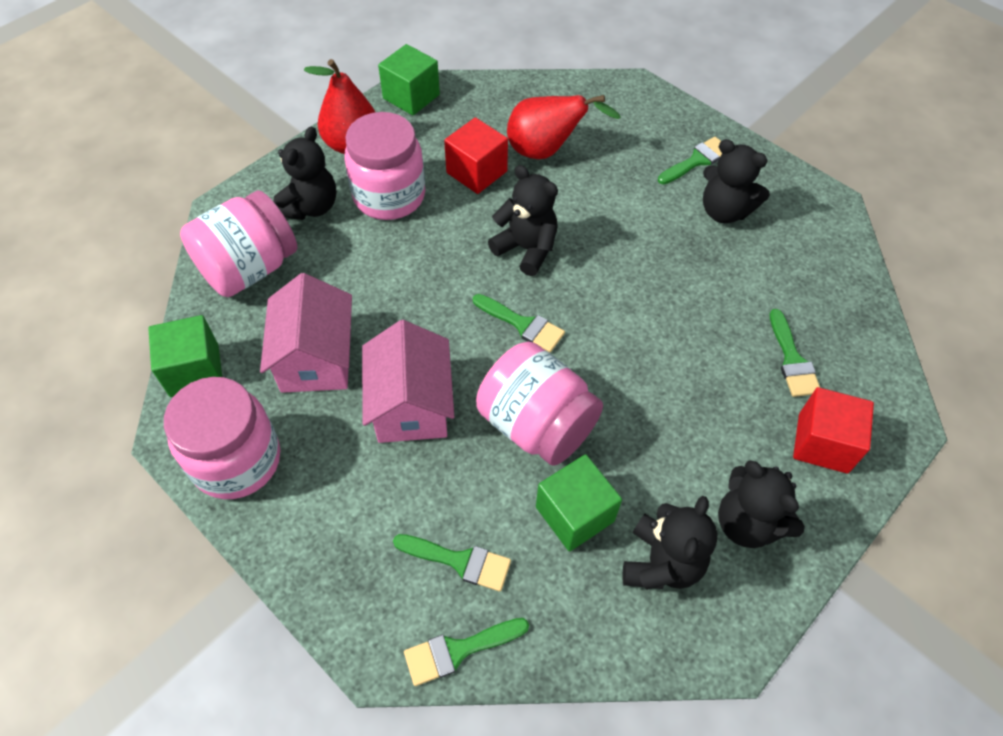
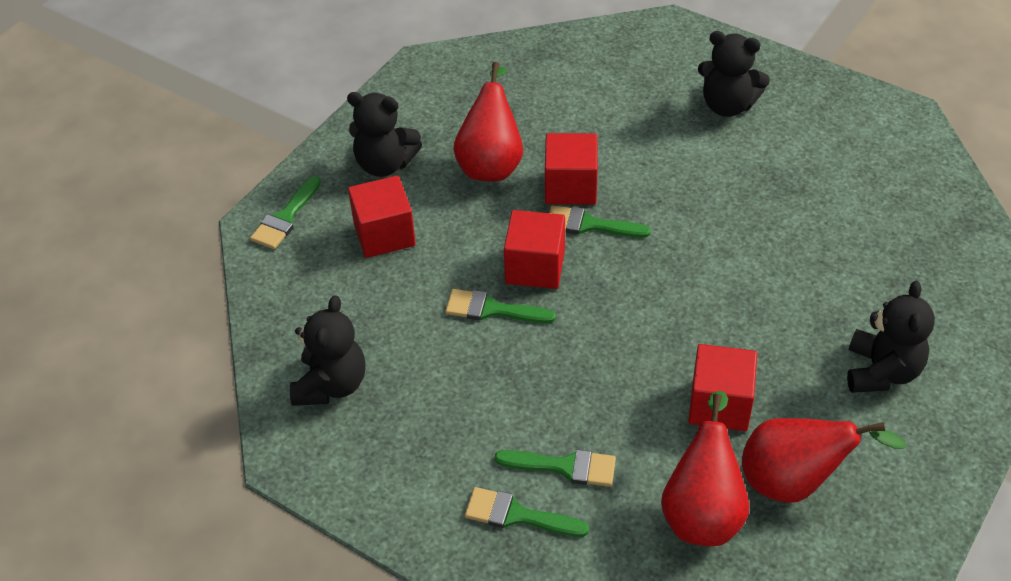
black teddy bear: 5 -> 4
green cube: 3 -> 0
pink house: 2 -> 0
pink jar: 4 -> 0
red cube: 2 -> 4
red pear: 2 -> 3

